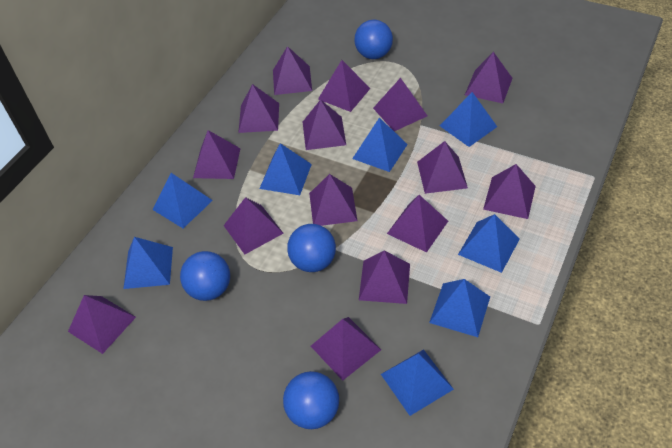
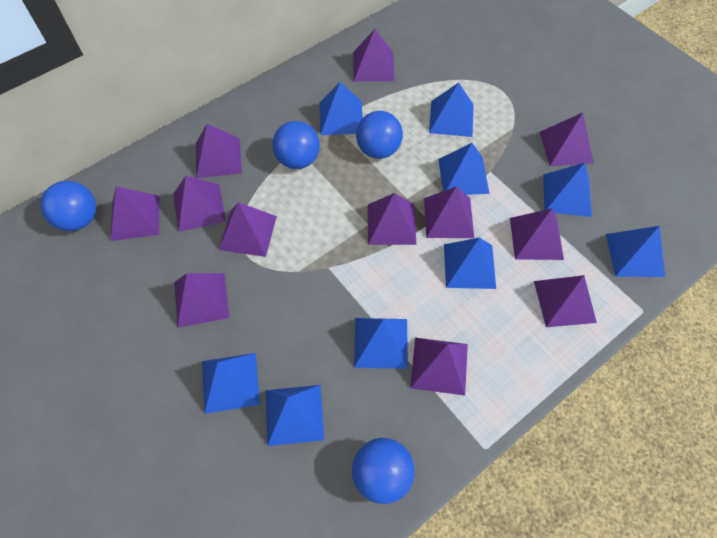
blue pyramid: 8 -> 9
purple pyramid: 15 -> 12

